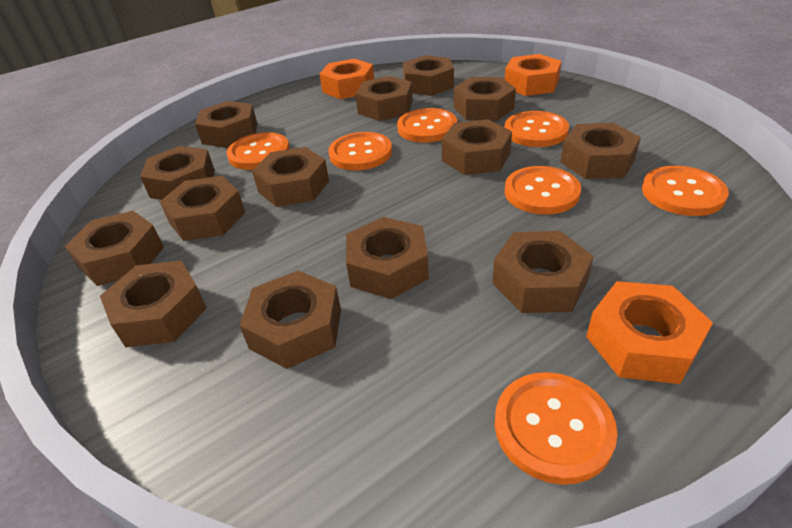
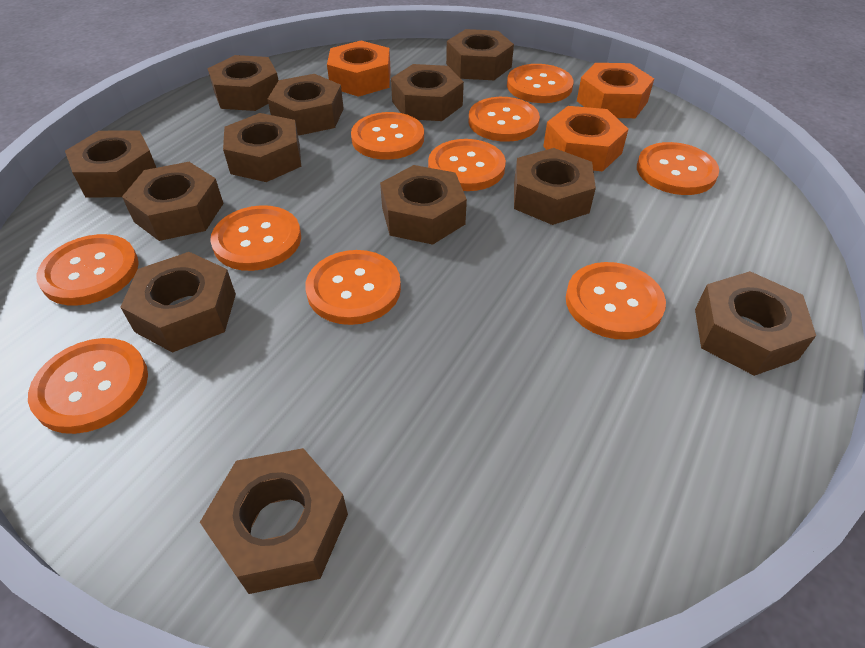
brown nut: 14 -> 12
orange button: 7 -> 10

